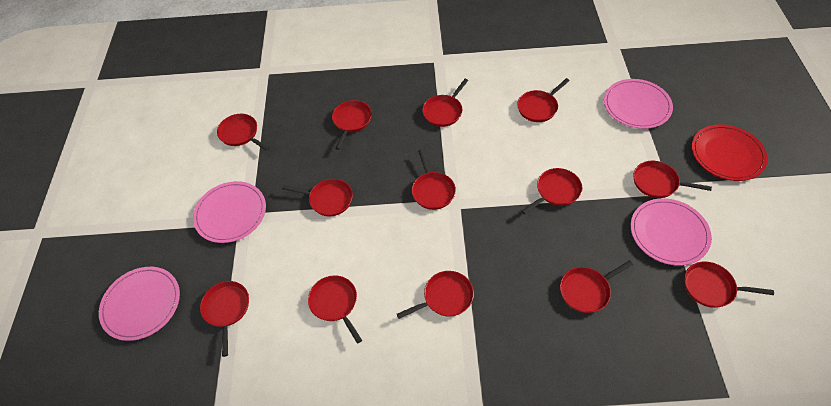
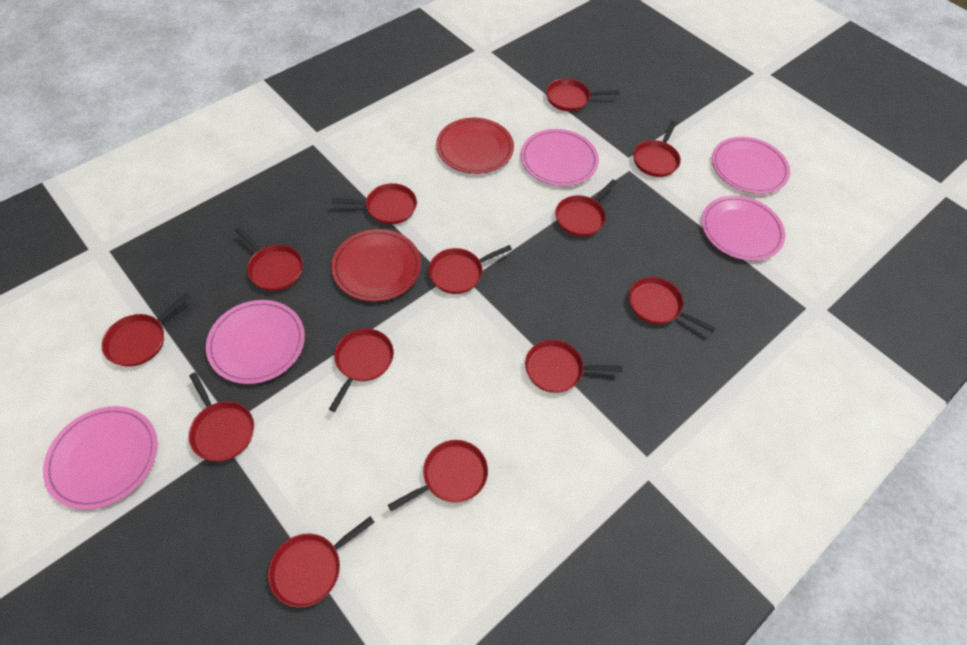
pink plate: 4 -> 5
red plate: 1 -> 2

